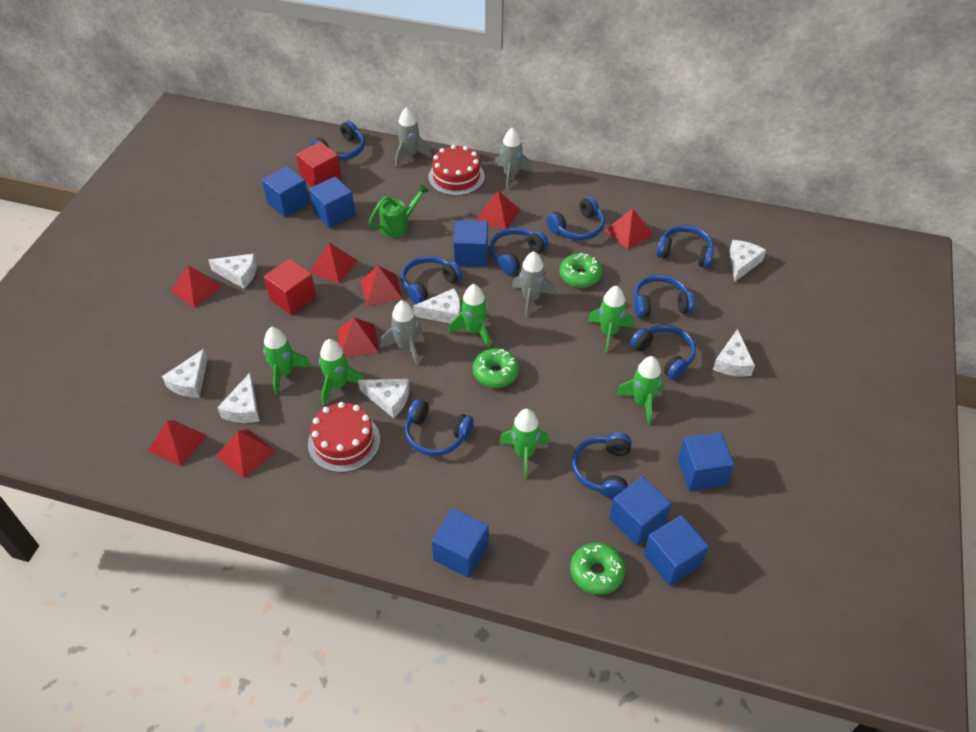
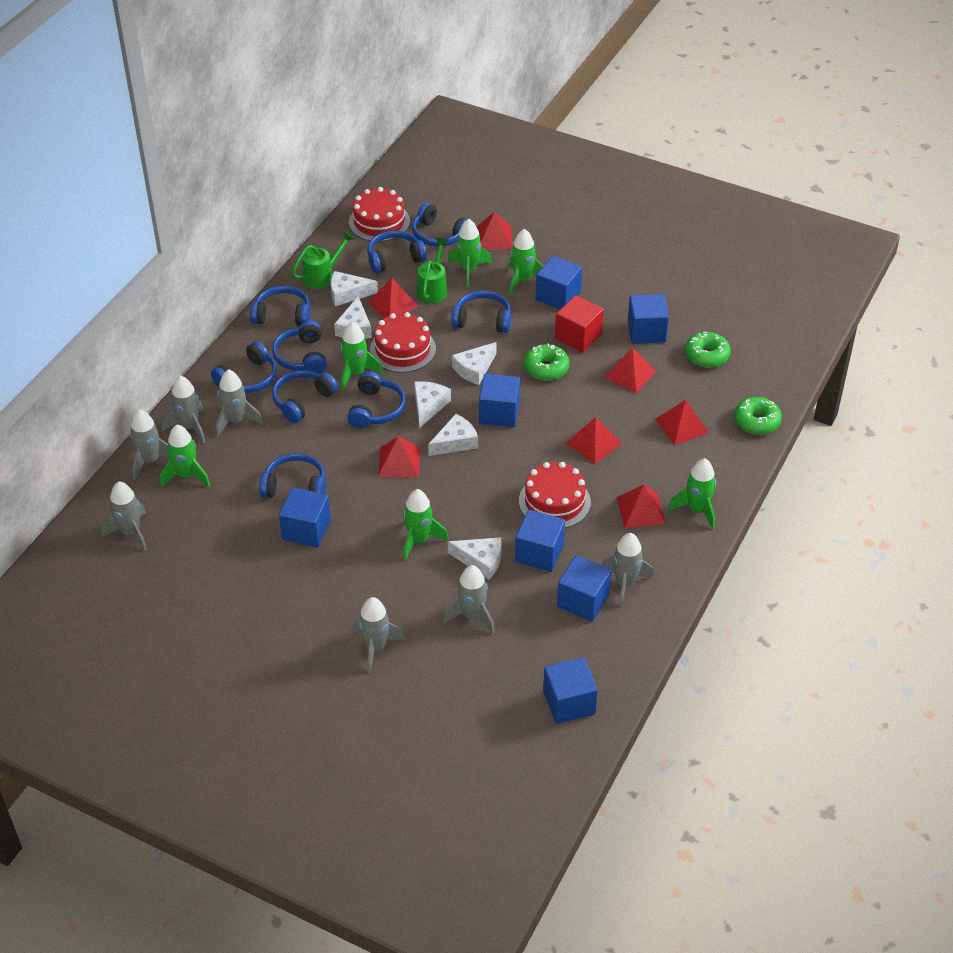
green watering can: 1 -> 2
grey rocket: 4 -> 7
red cake: 2 -> 3
red cube: 2 -> 1
red pyramid: 8 -> 7
white cheese: 7 -> 6

